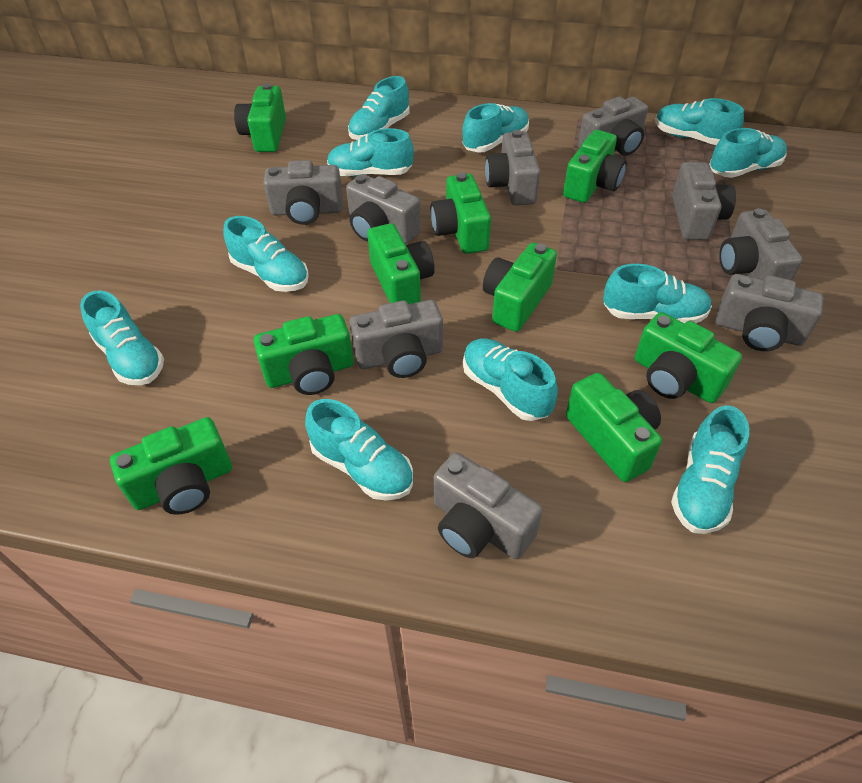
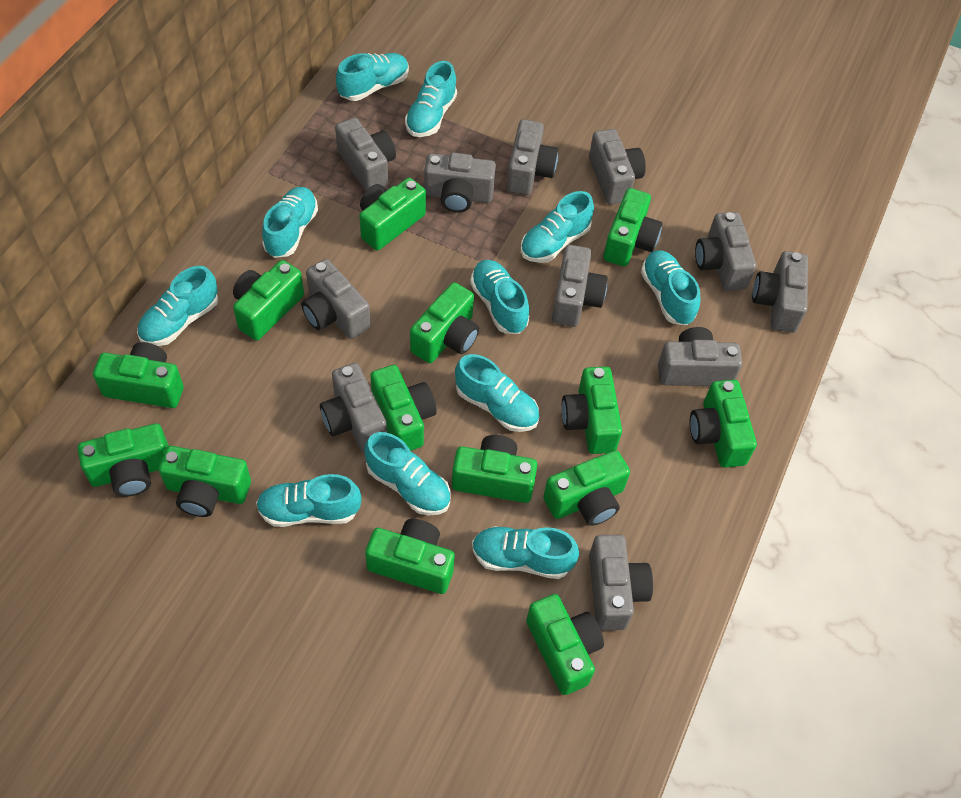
green camera: 9 -> 14
grey camera: 9 -> 11

